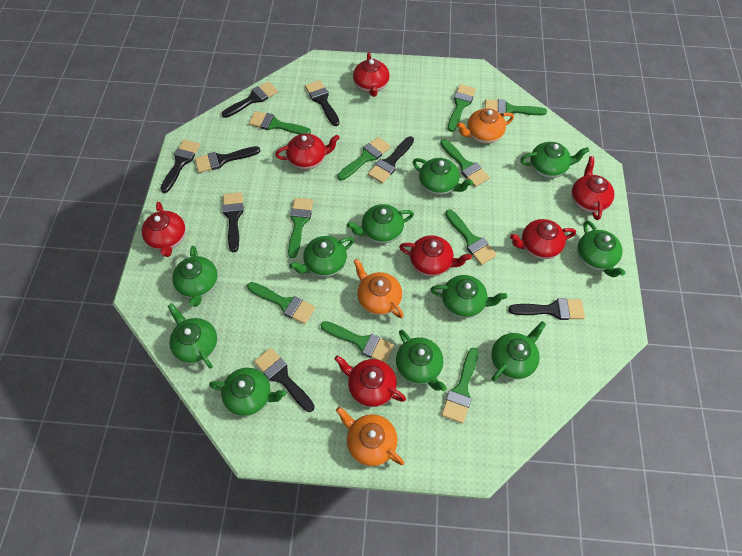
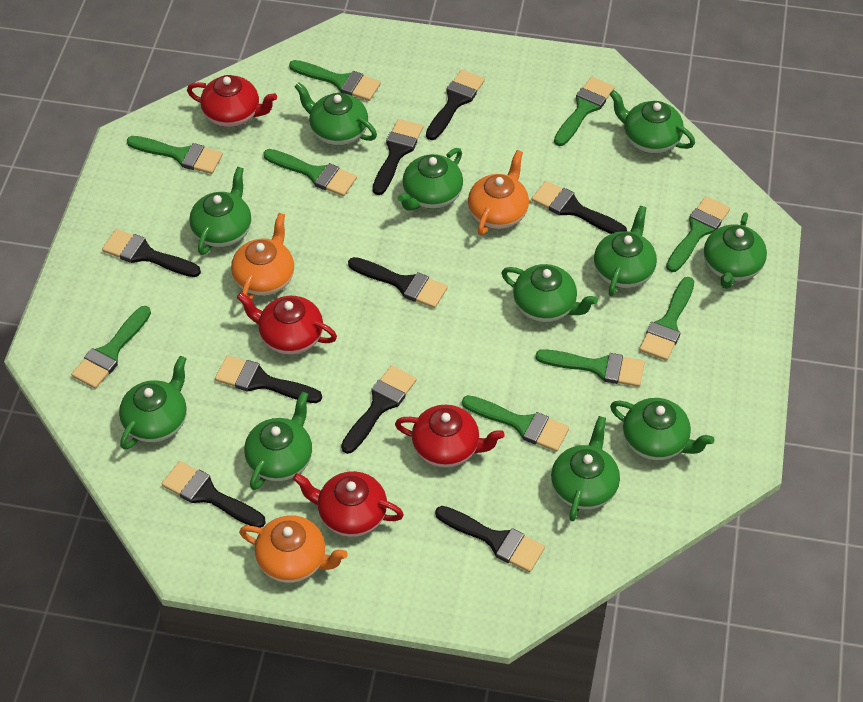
black brush: 8 -> 9
green brush: 10 -> 9
red teapot: 7 -> 4

